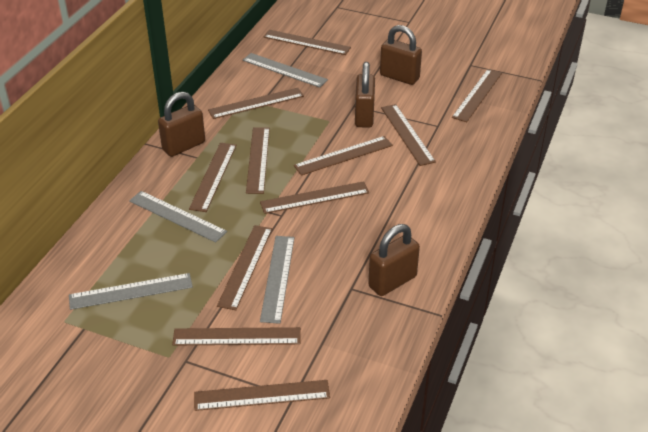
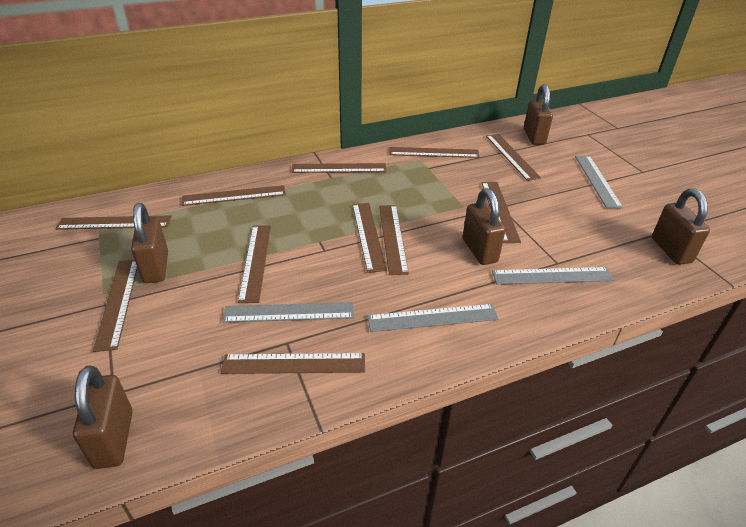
brown padlock: 4 -> 5

